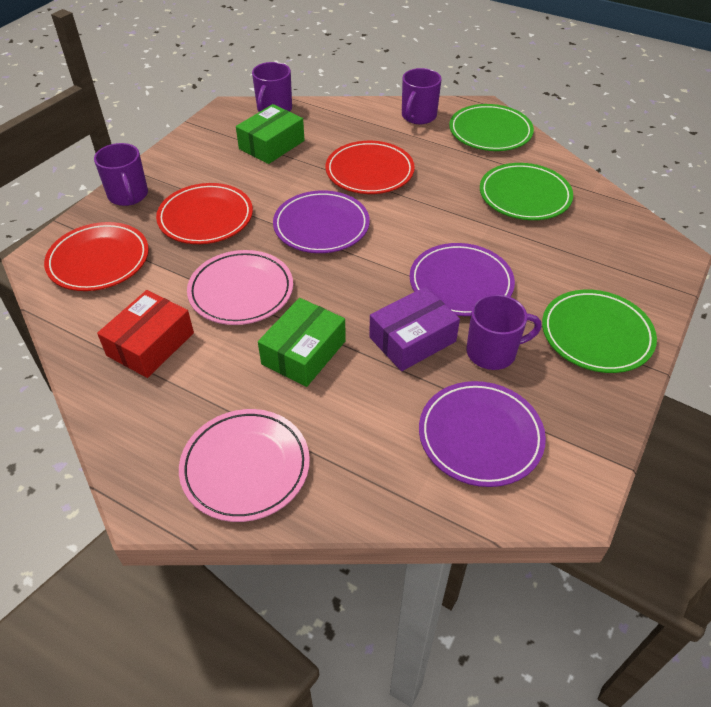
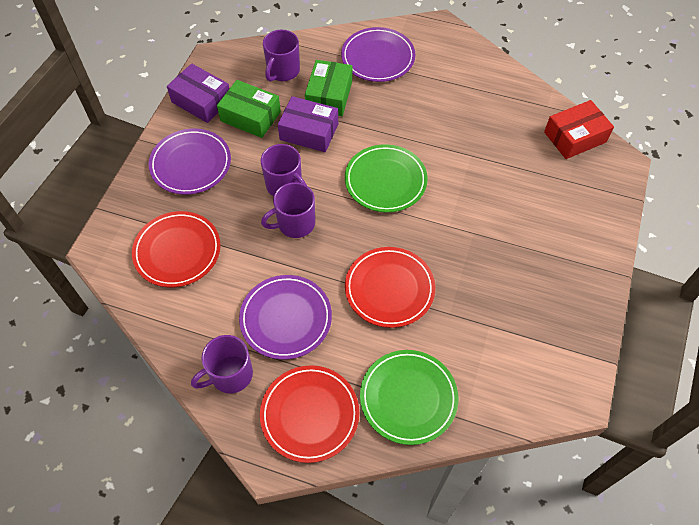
green plate: 3 -> 2
pink plate: 2 -> 0
purple box: 1 -> 2

